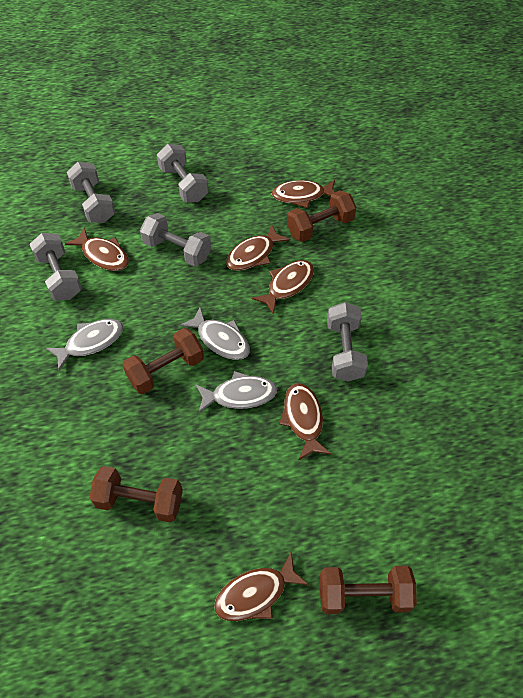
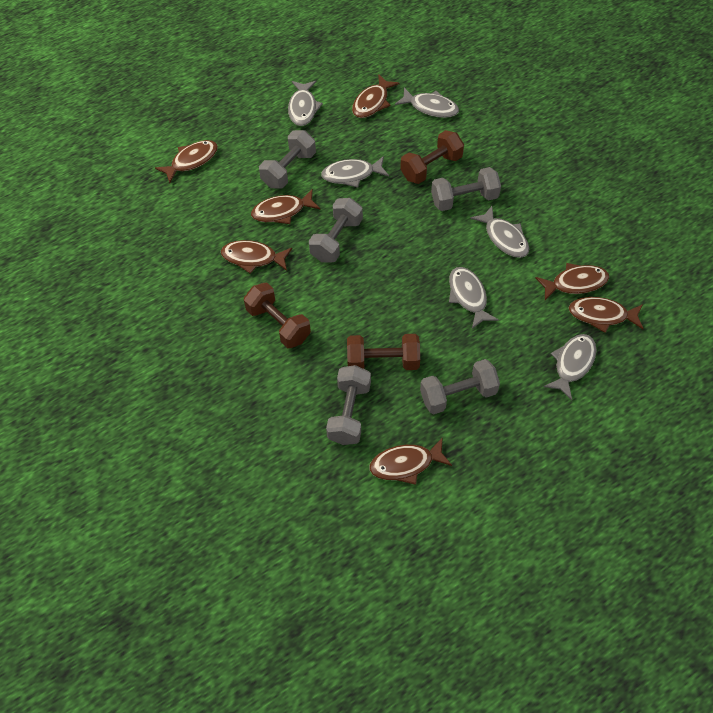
brown dumbbell: 4 -> 3
brown fish: 6 -> 7
grey fish: 3 -> 6

